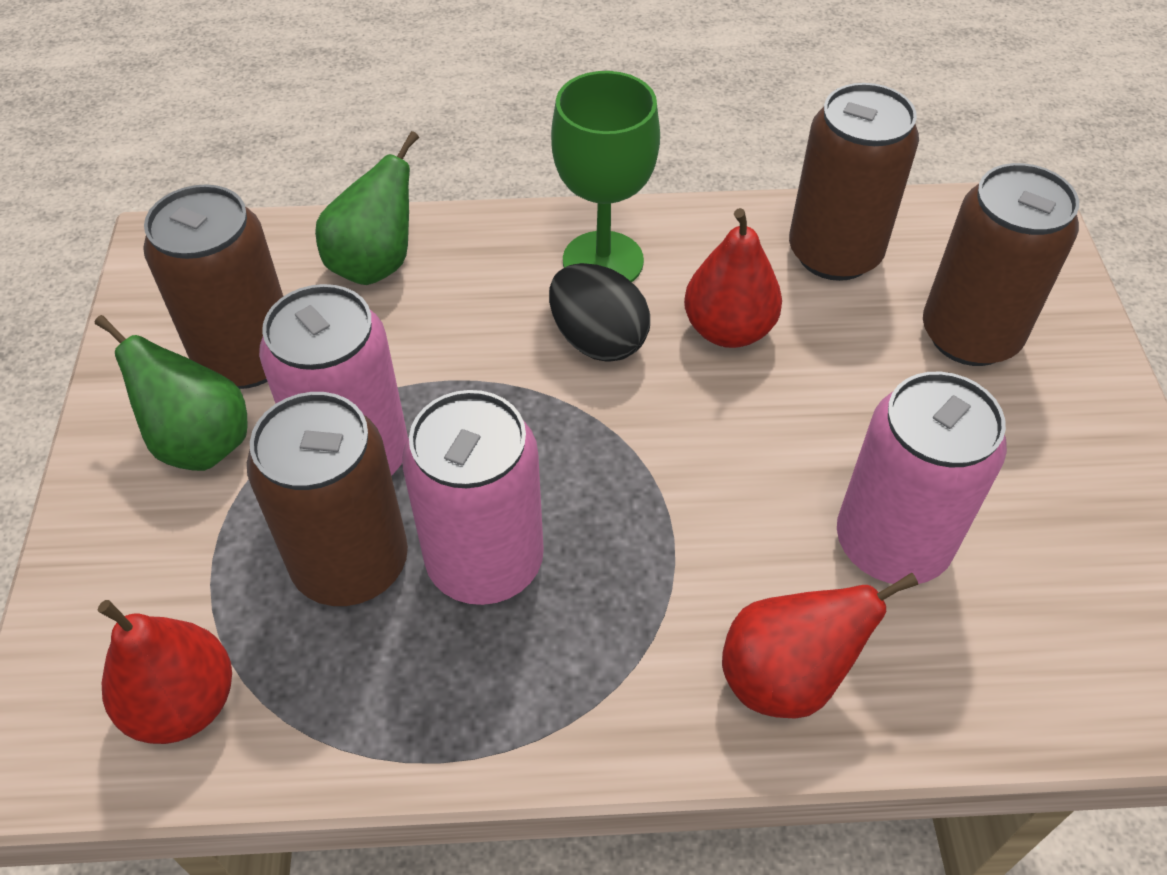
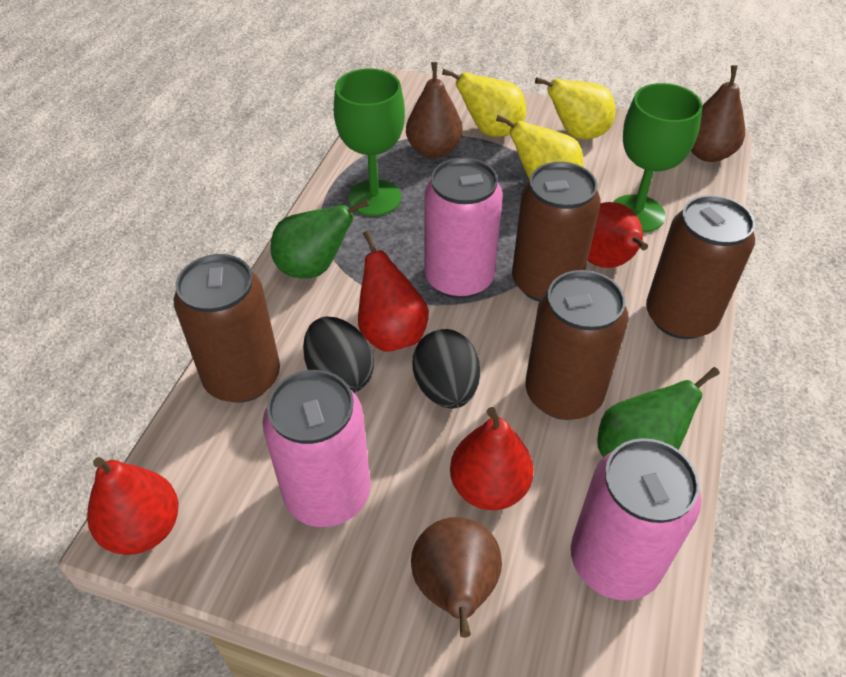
black egg: 1 -> 2
brown pear: 0 -> 3
green goblet: 1 -> 2
red pear: 3 -> 4
yellow pear: 0 -> 3

